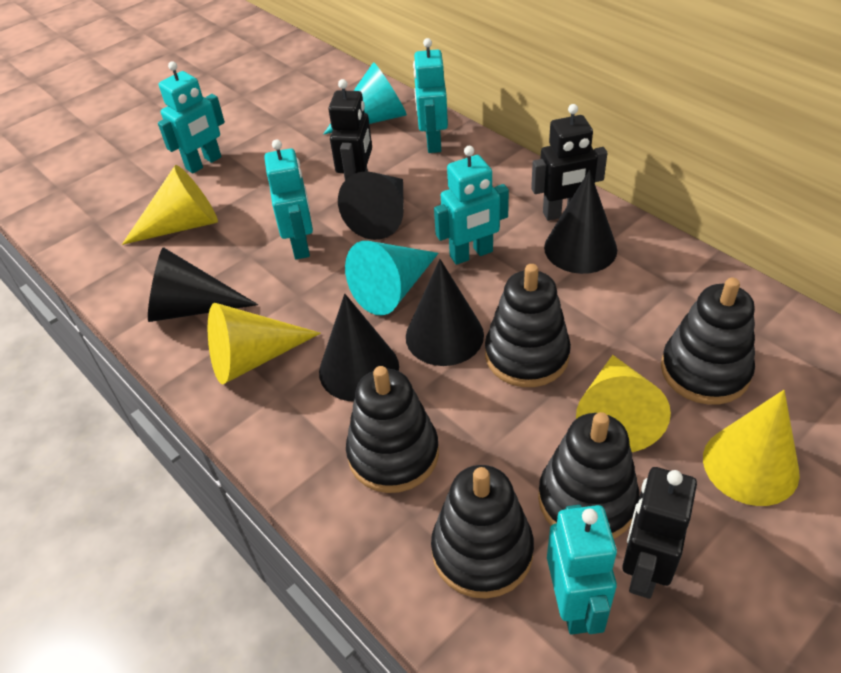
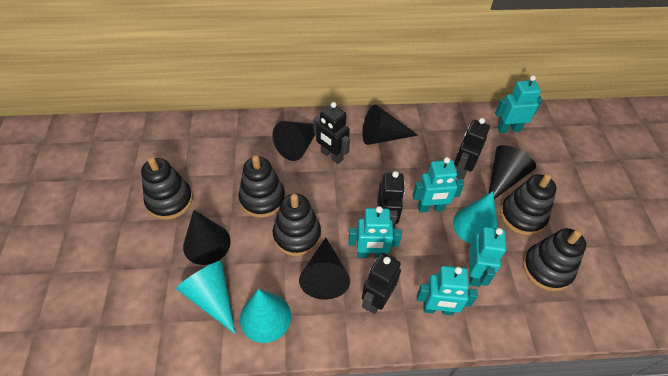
black robot: 3 -> 4
turquoise cone: 2 -> 3
yellow cone: 4 -> 0

